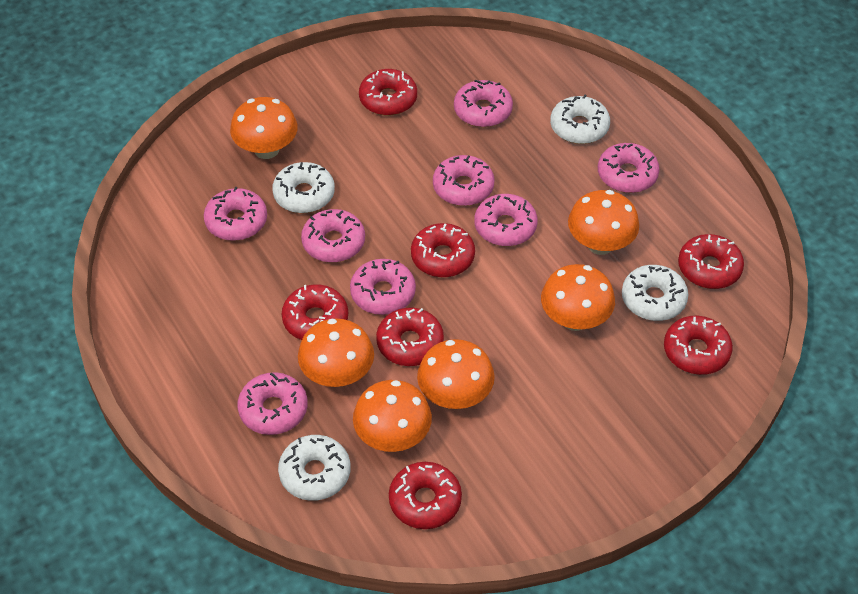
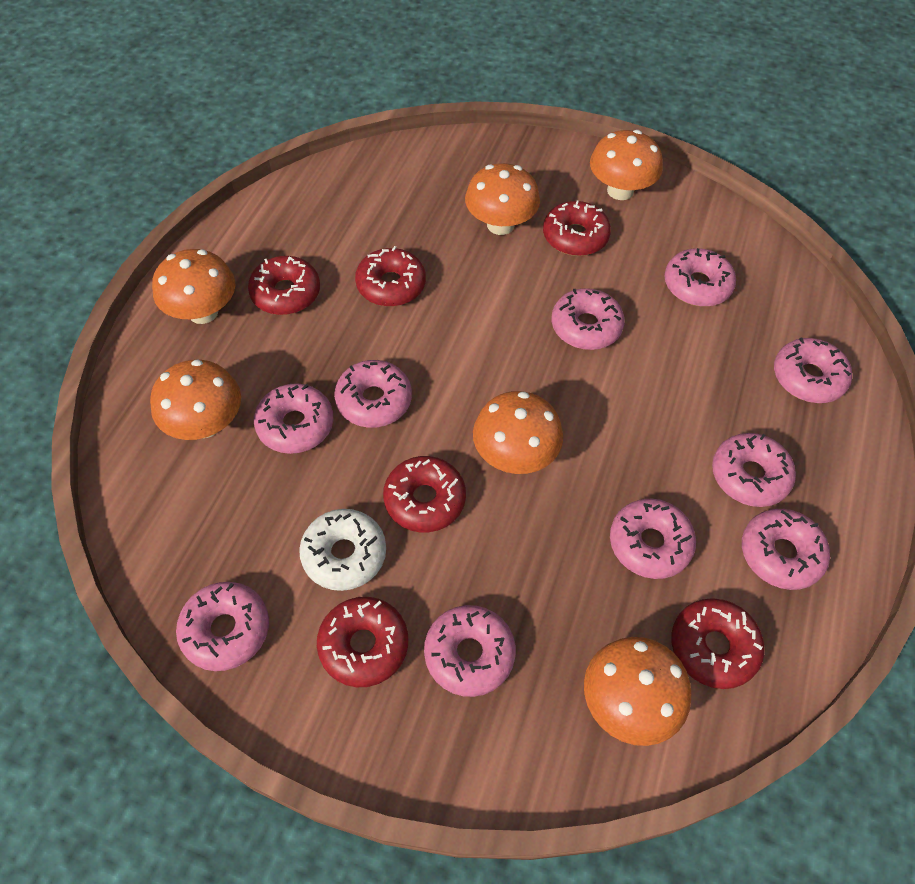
pink donut: 8 -> 10
red donut: 7 -> 6
white donut: 4 -> 1

